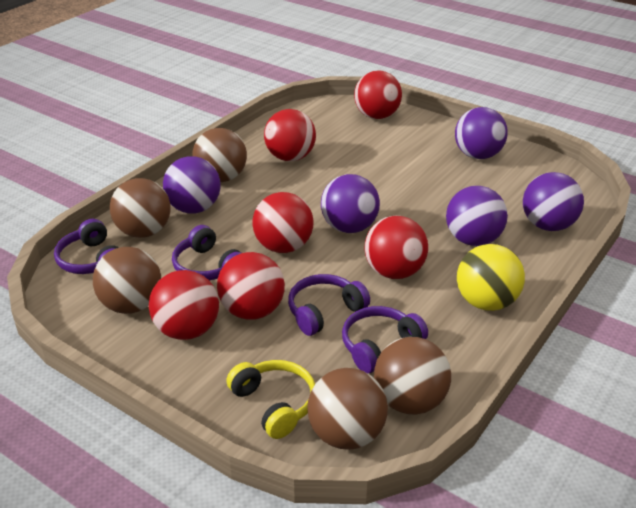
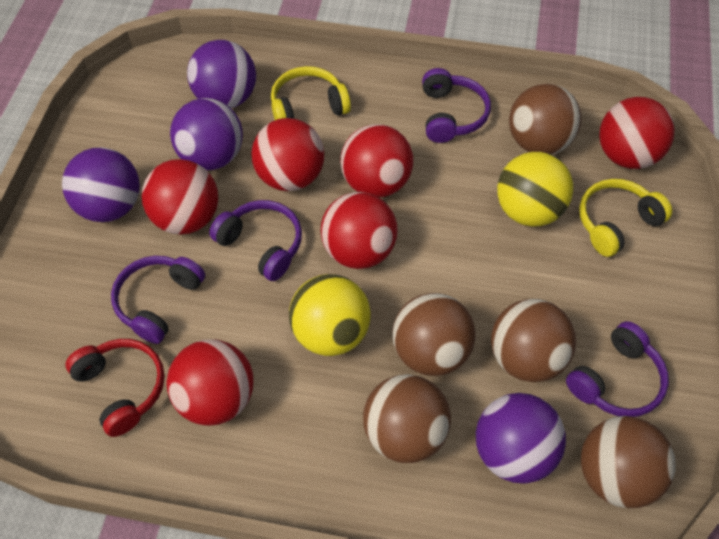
purple ball: 5 -> 4
red headphones: 0 -> 1
yellow ball: 1 -> 2
yellow headphones: 1 -> 2

